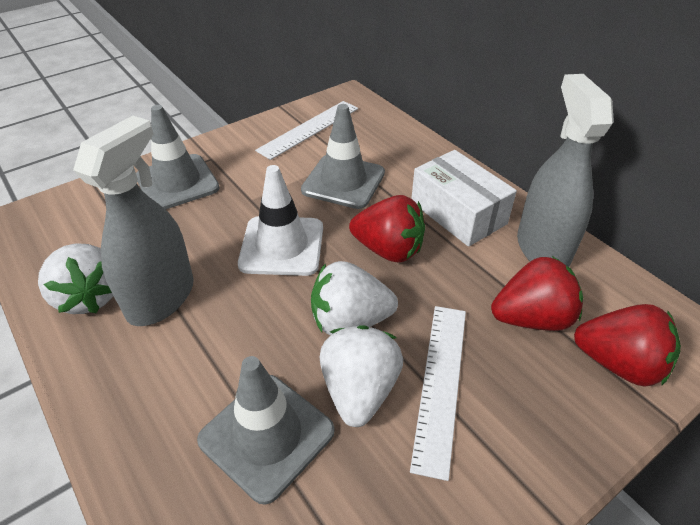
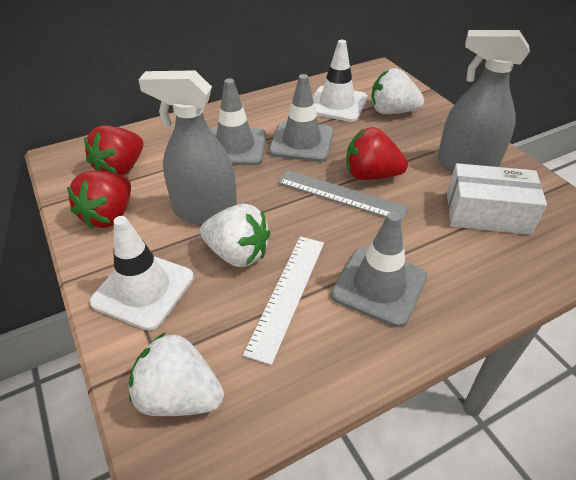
grey ruler: 0 -> 1
white ruler: 2 -> 1
white traffic cone: 1 -> 2

